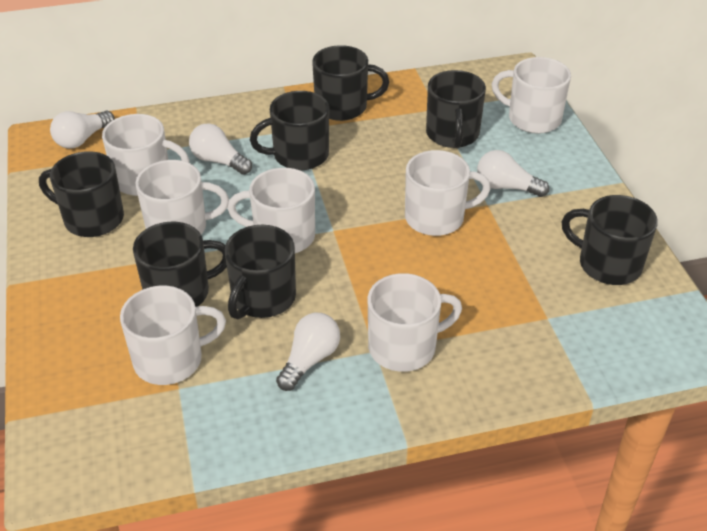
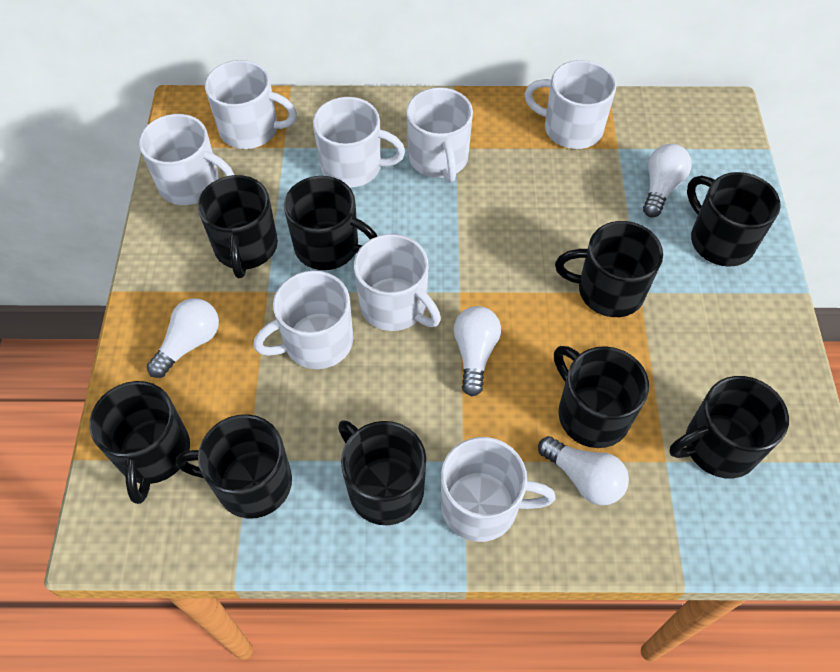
black mug: 7 -> 9
white mug: 7 -> 8

